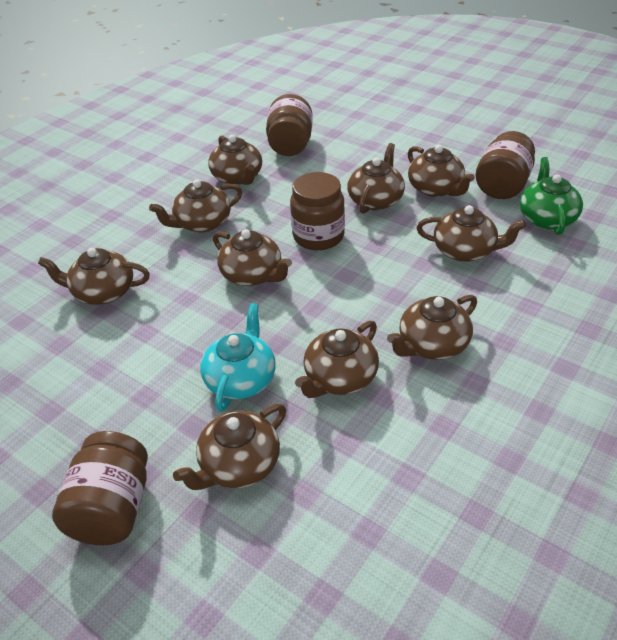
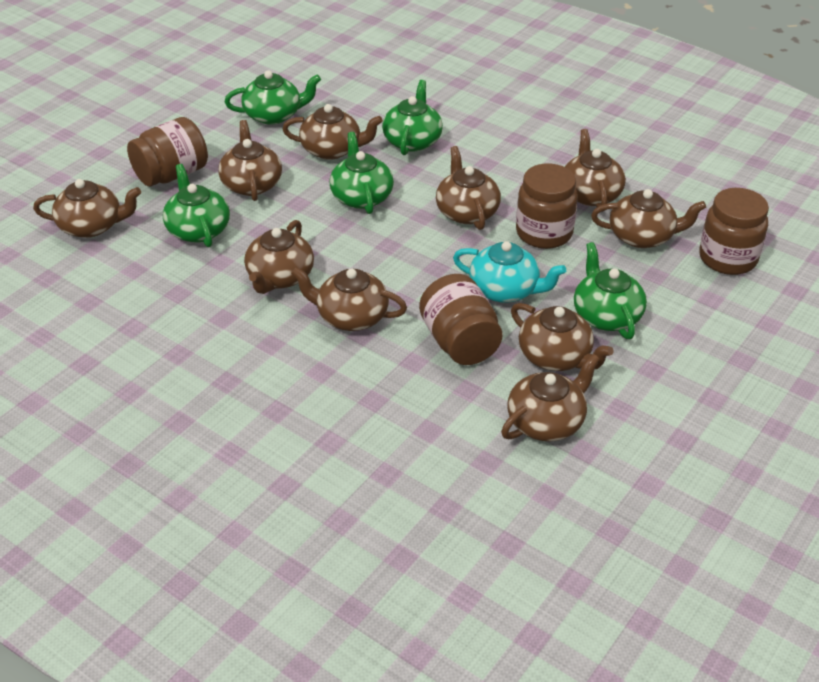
green teapot: 1 -> 5

